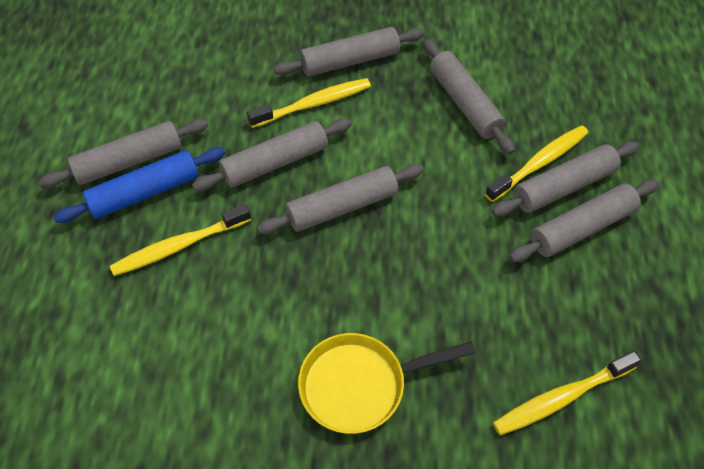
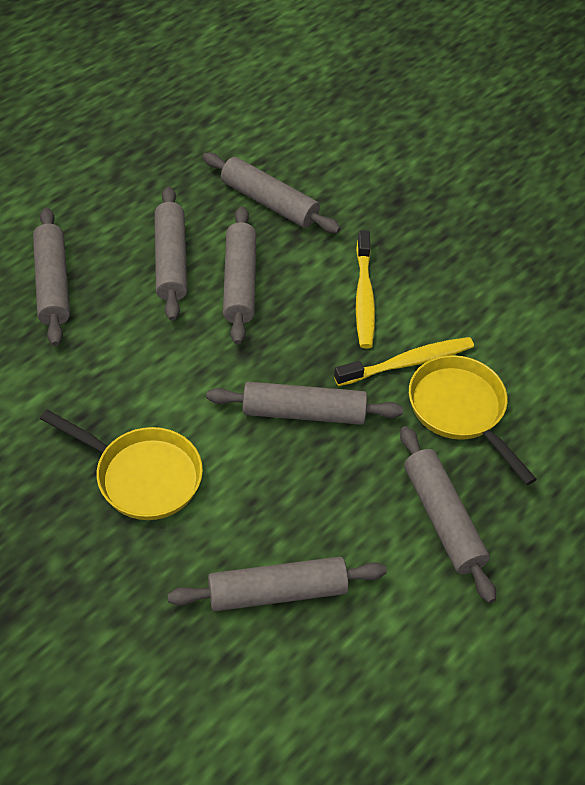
blue rolling pin: 1 -> 0
yellow pan: 1 -> 2
yellow toothbrush: 4 -> 2

